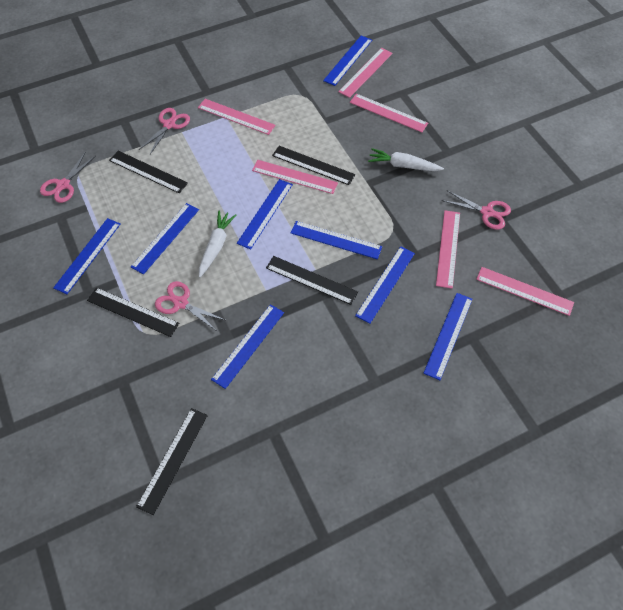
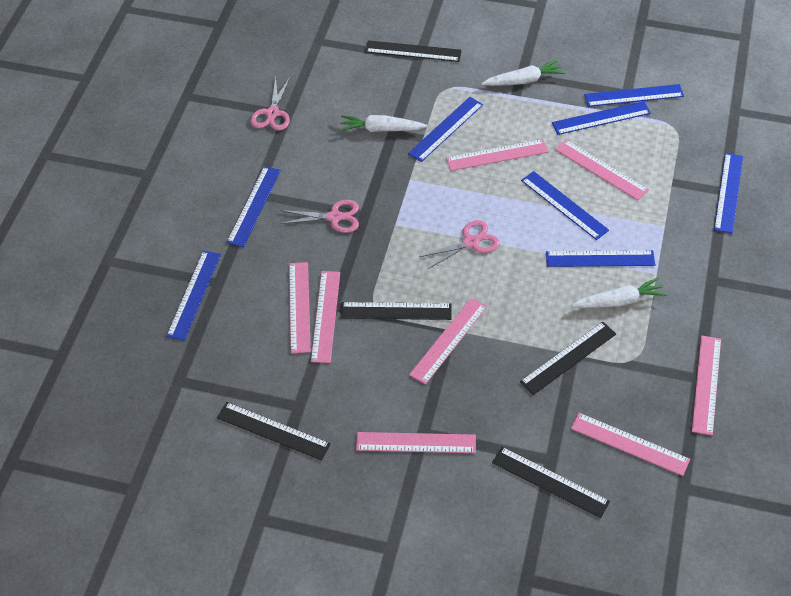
pink ruler: 6 -> 8
pink scissors: 4 -> 3
white carrot: 2 -> 3

